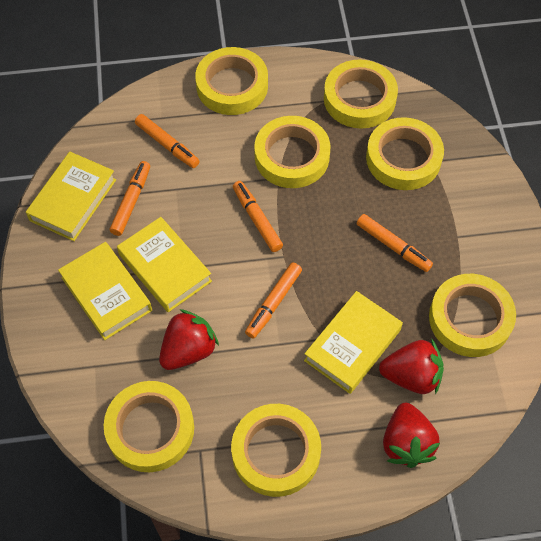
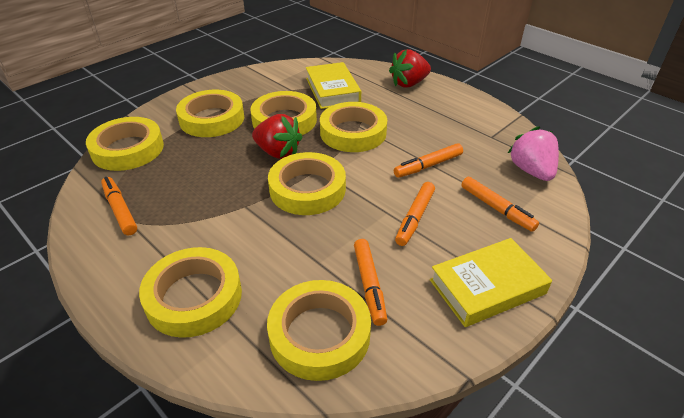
pink strawberry: 0 -> 1
red strawberry: 3 -> 2
yellow book: 4 -> 2

